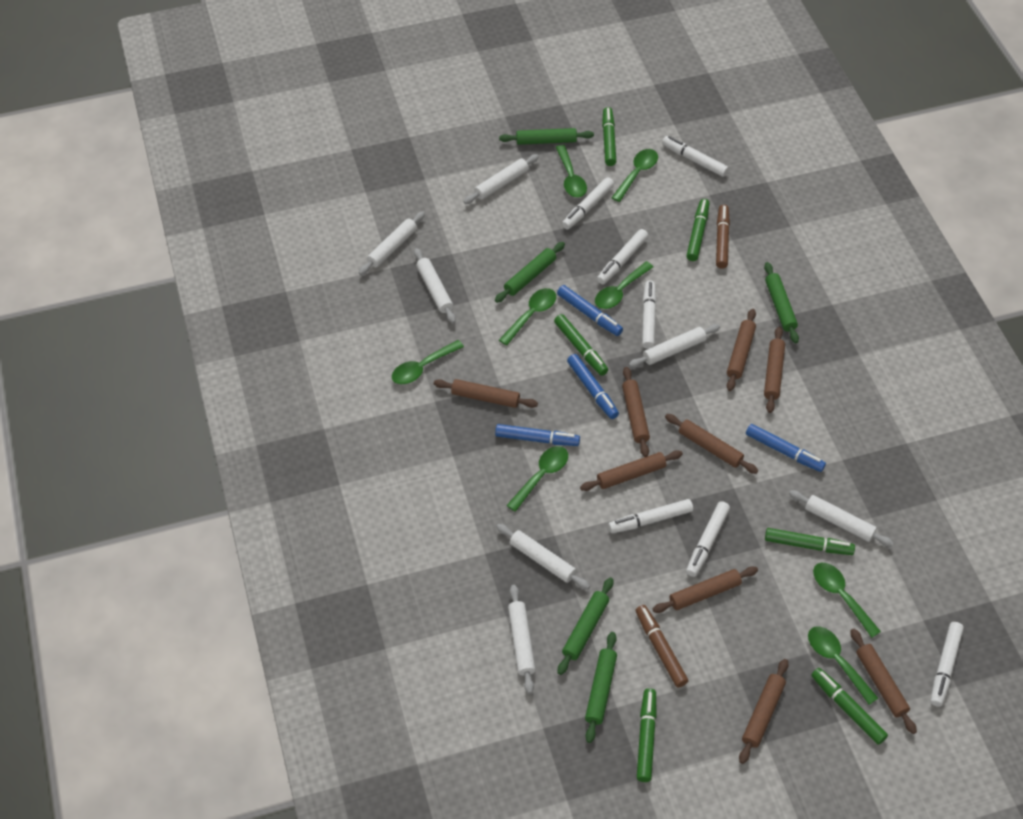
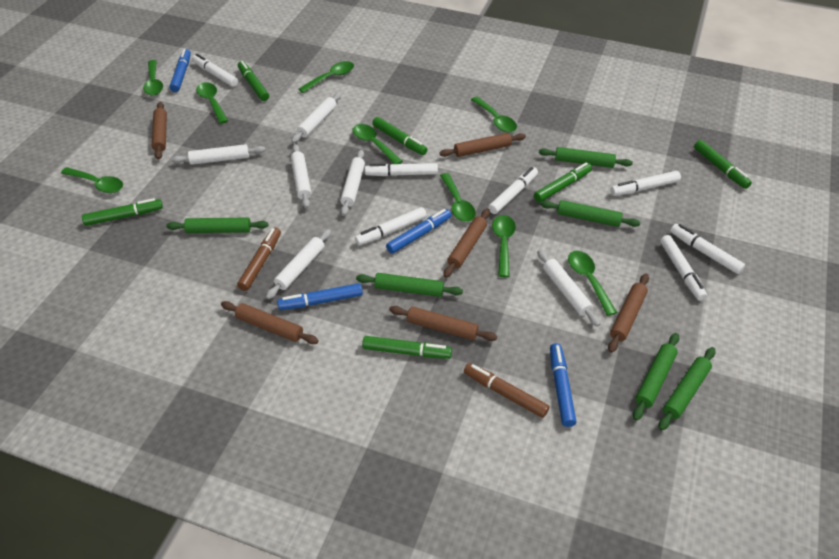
brown rolling pin: 9 -> 6
green rolling pin: 5 -> 6
green spoon: 8 -> 9
white rolling pin: 7 -> 6

